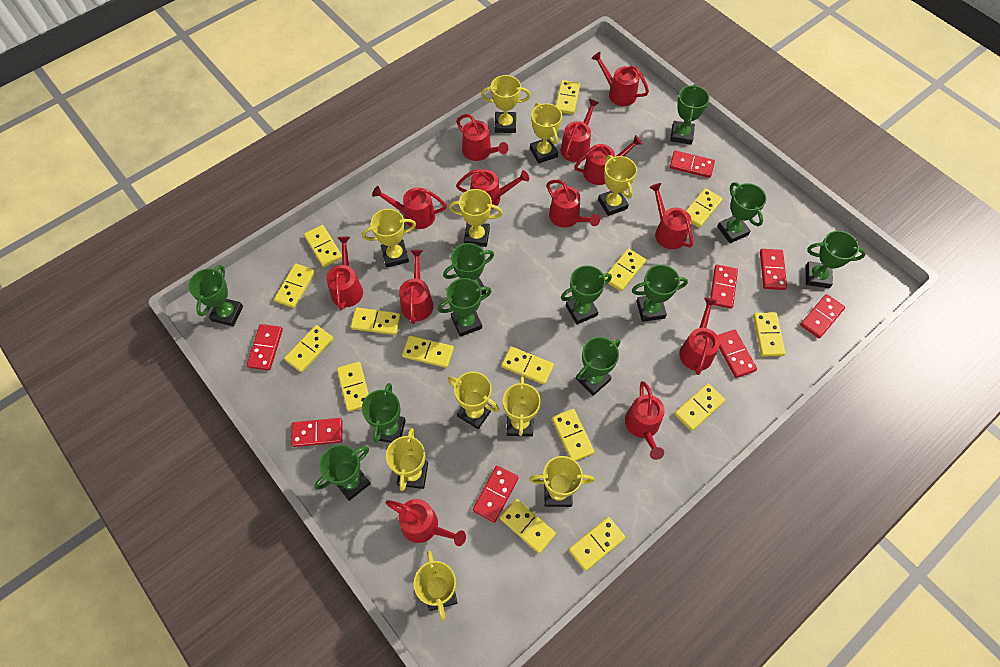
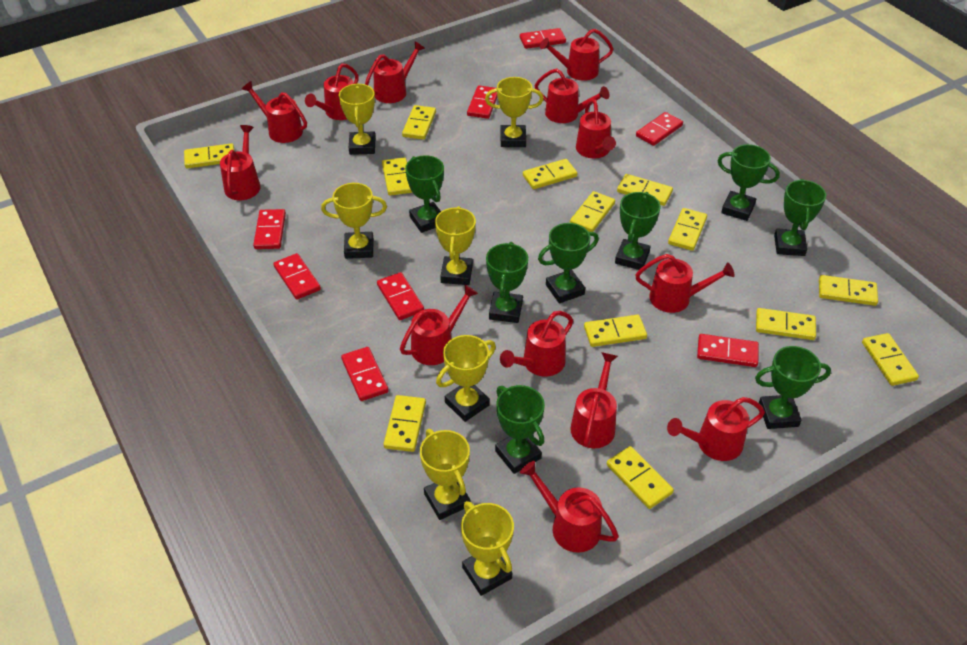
green trophy: 11 -> 8
yellow domino: 15 -> 13
yellow trophy: 10 -> 7

